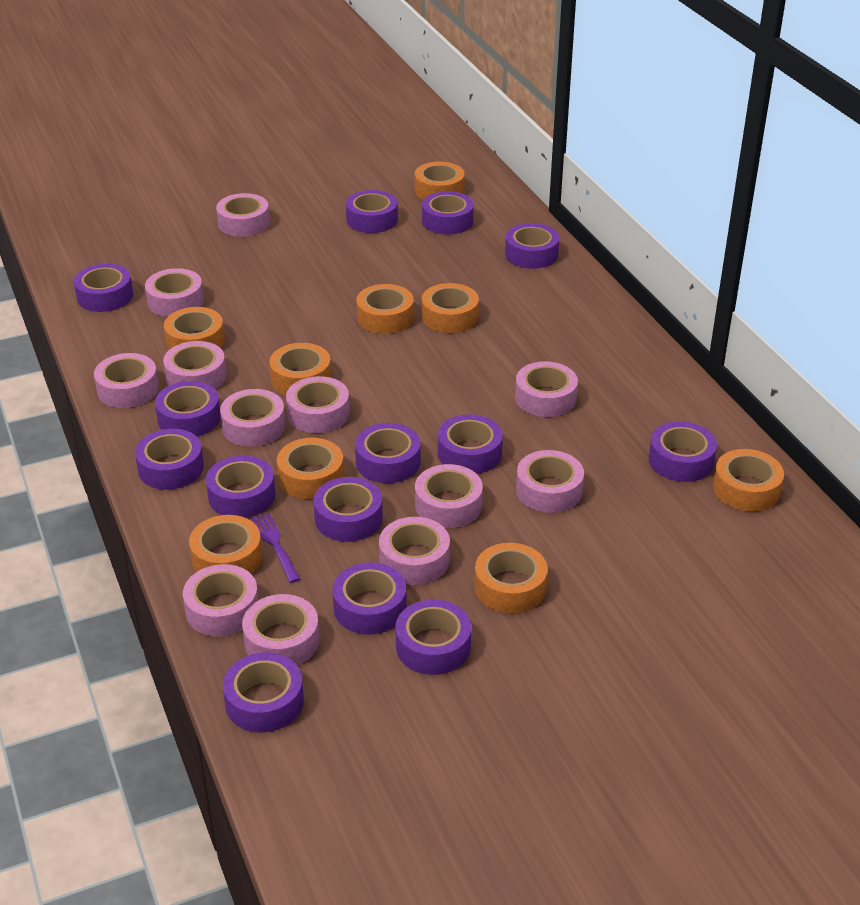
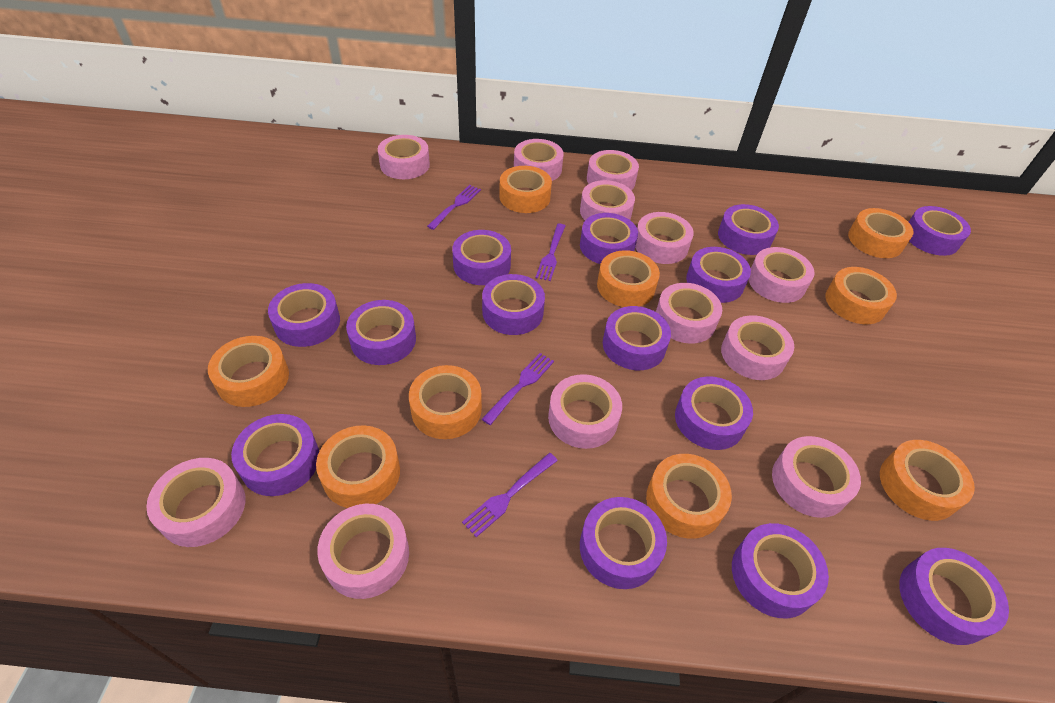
purple fork: 1 -> 4

